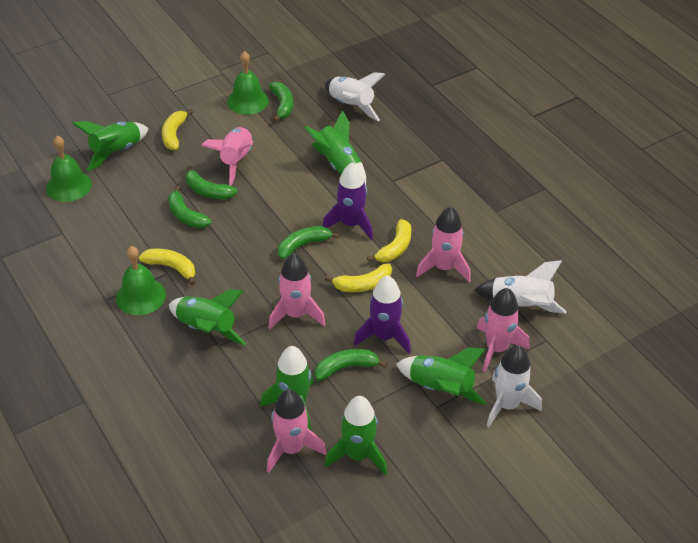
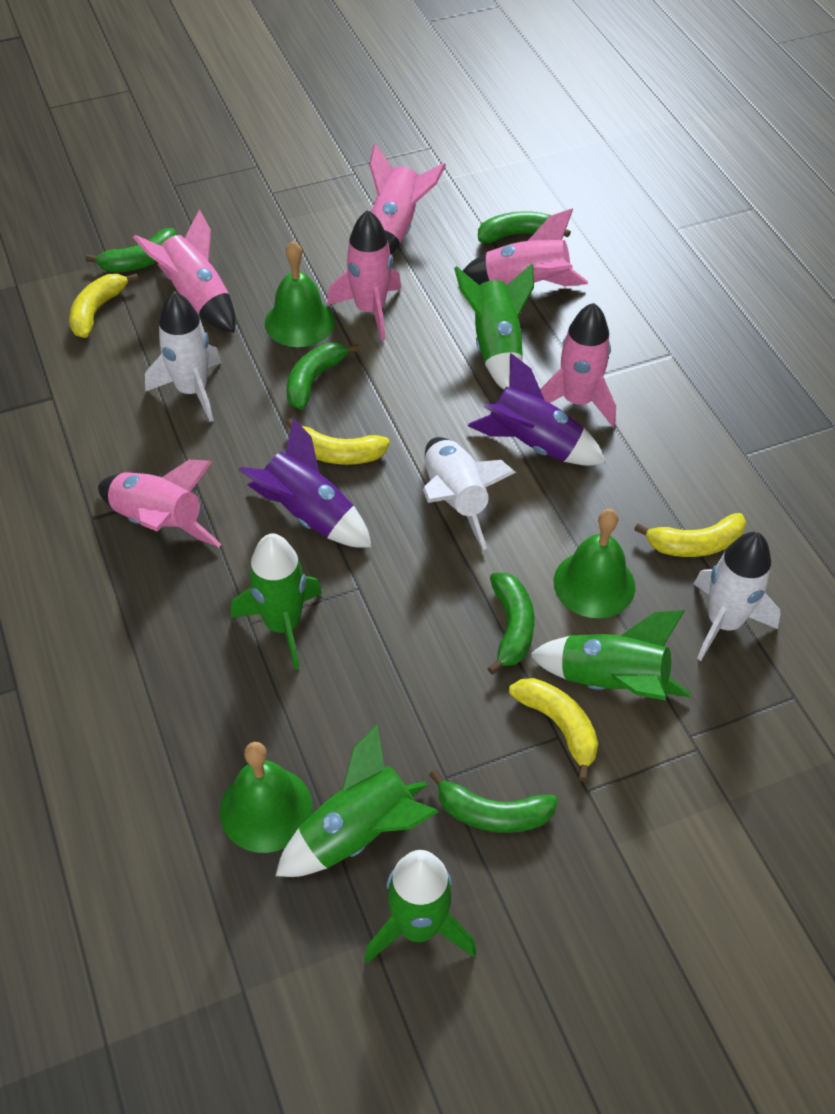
green rocket: 6 -> 5
pink rocket: 5 -> 6

